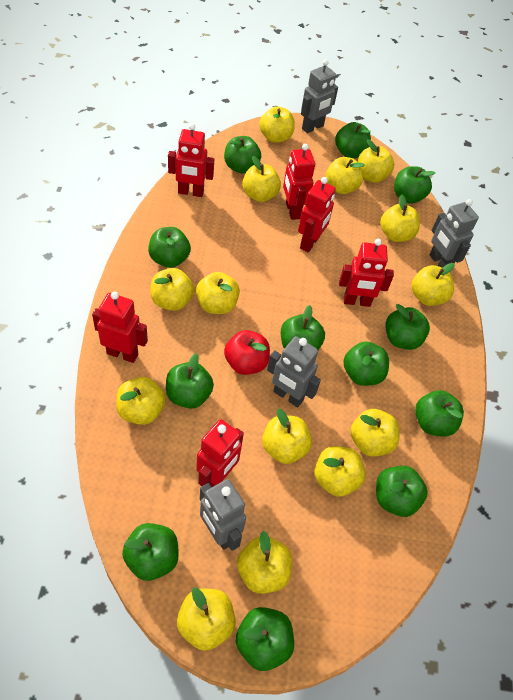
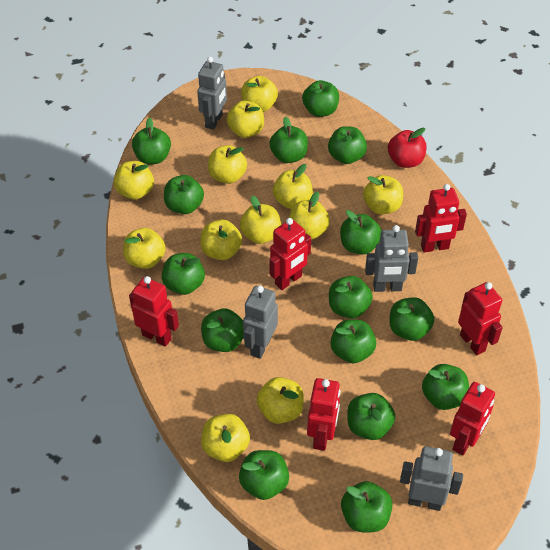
green apple: 12 -> 15
yellow apple: 14 -> 12

